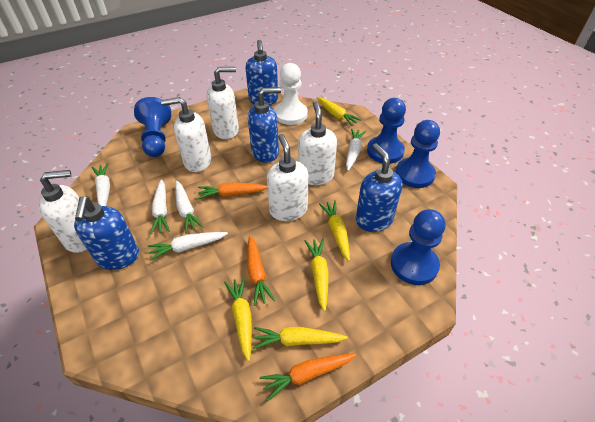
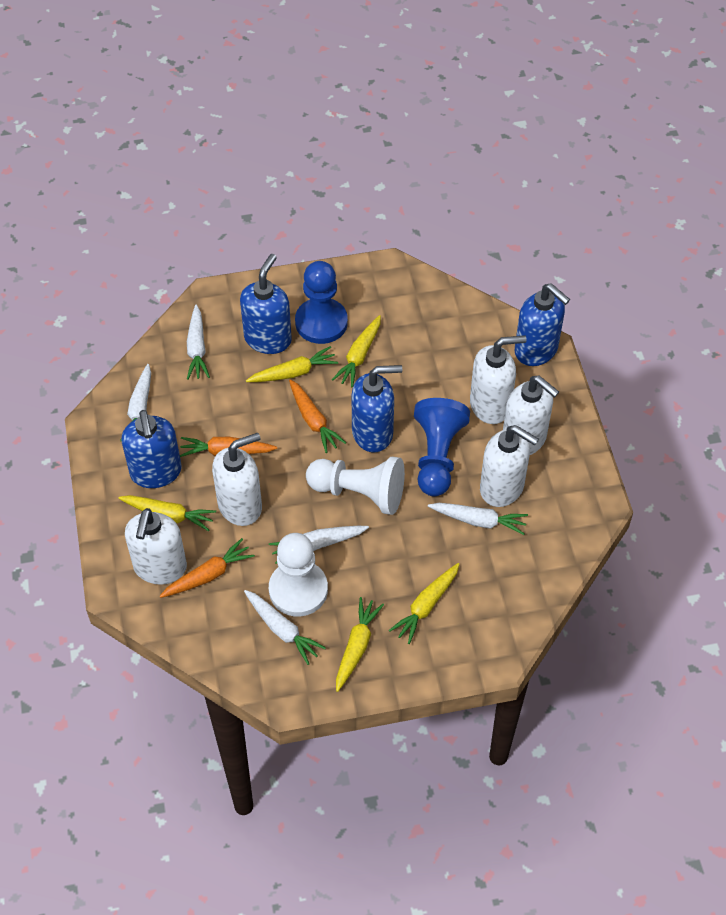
blue pawn: 4 -> 2
white pawn: 1 -> 2

